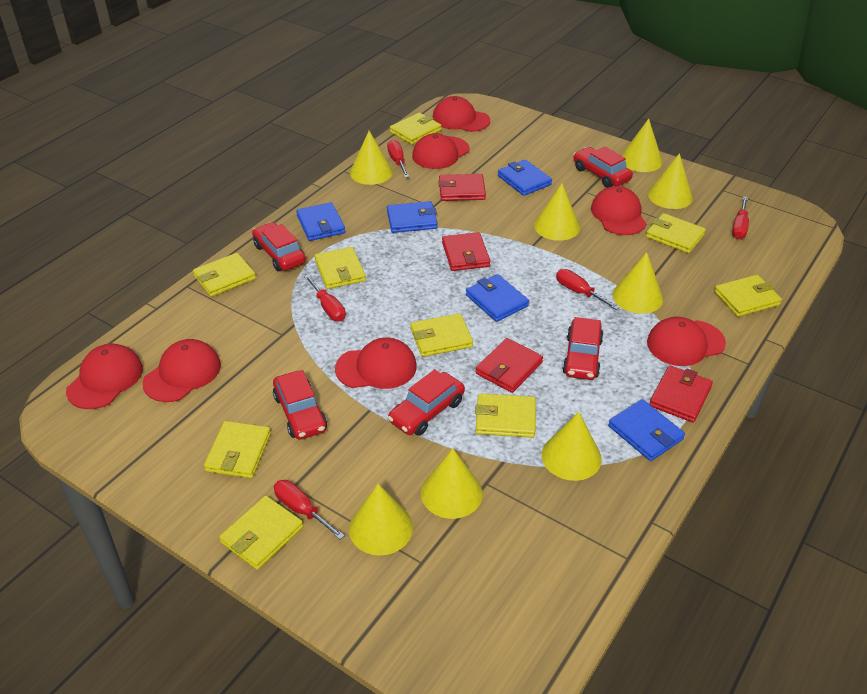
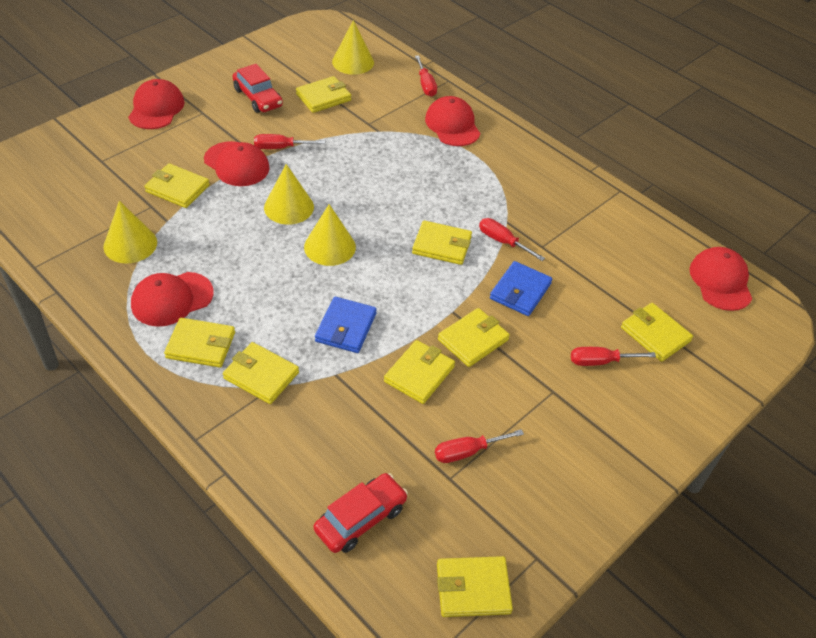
blue wallet: 5 -> 2
red cap: 7 -> 5
red car: 5 -> 2
red wallet: 4 -> 0
yellow cone: 8 -> 4

